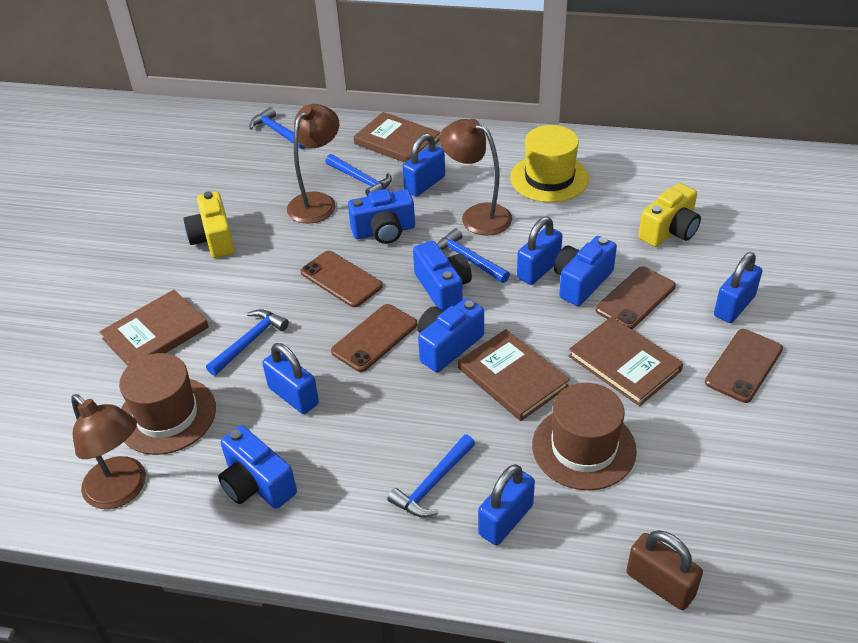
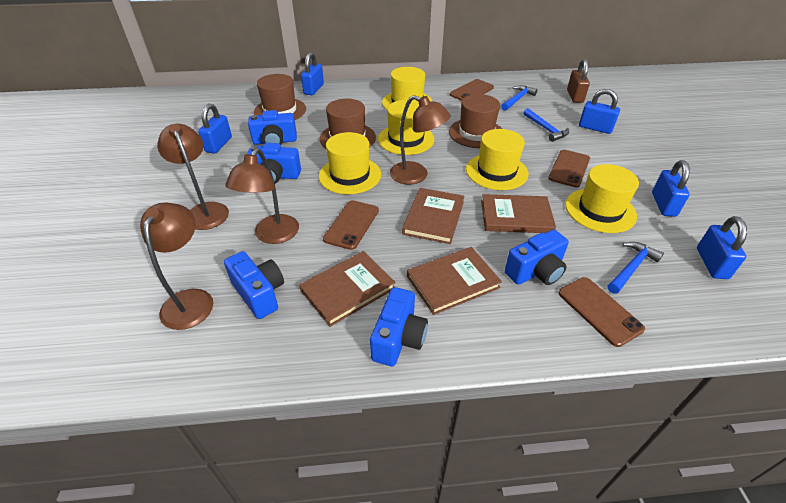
blue hammer: 5 -> 3
brown hat: 2 -> 3
brown lamp: 3 -> 4
yellow camera: 2 -> 0
yellow hat: 1 -> 5

